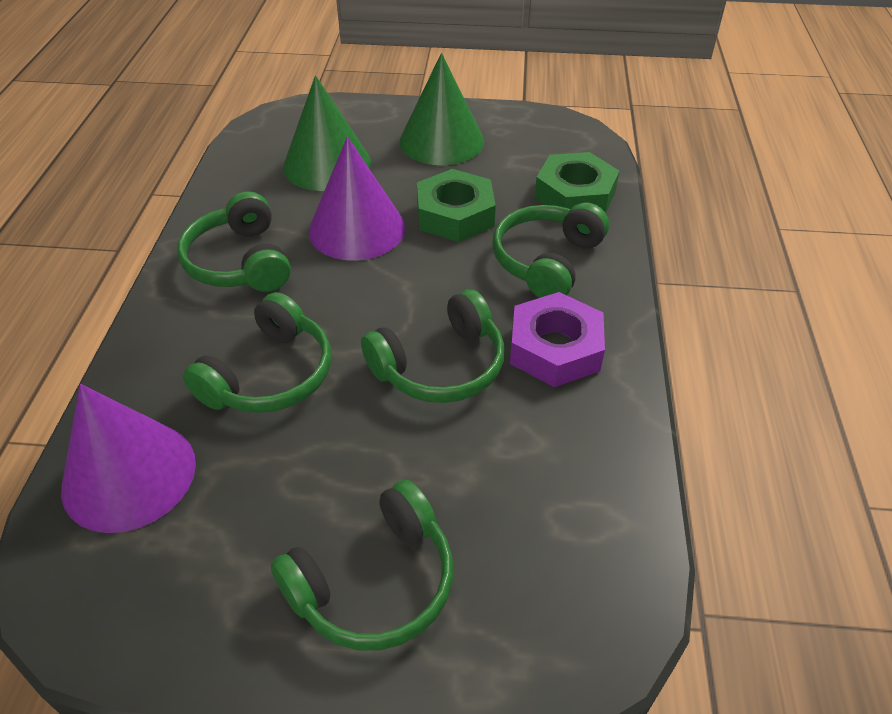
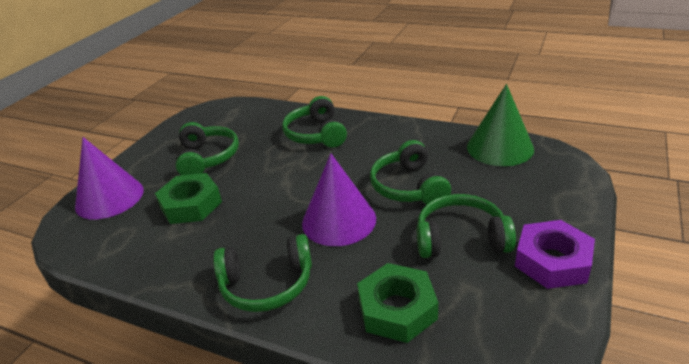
green cone: 2 -> 1

